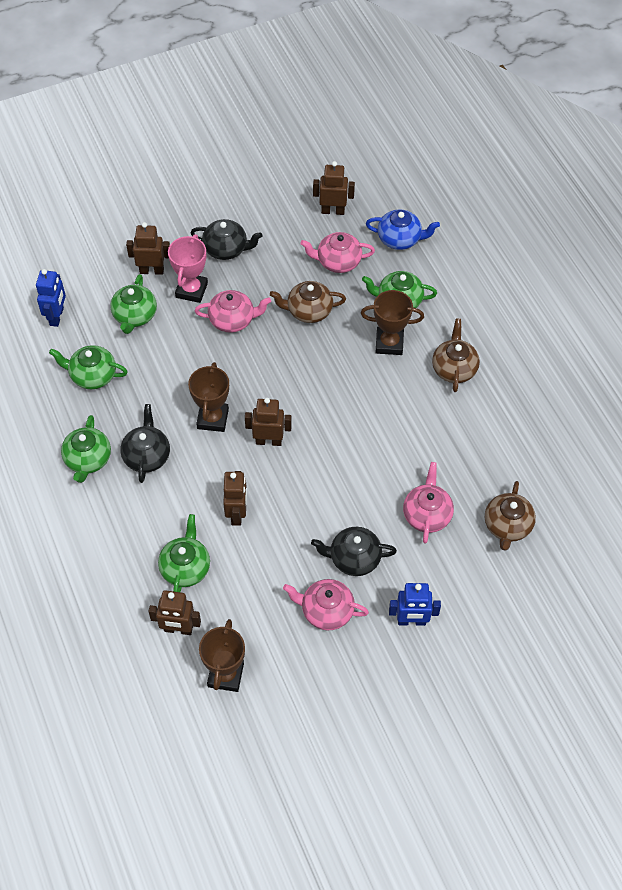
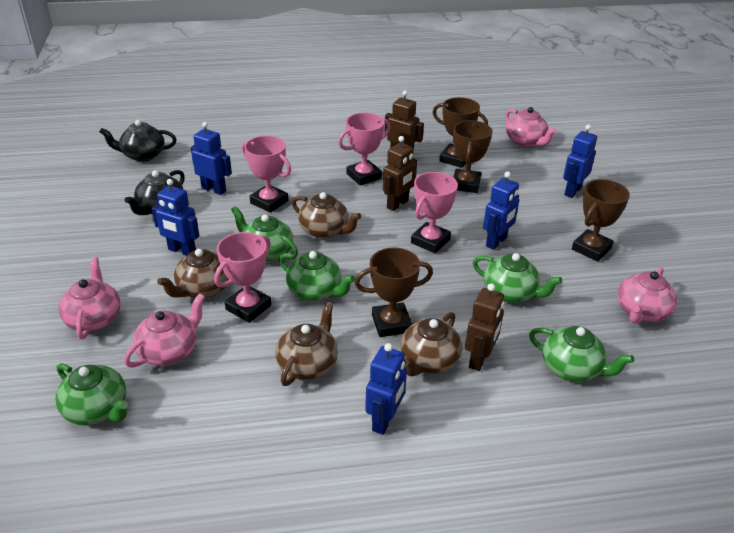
black teapot: 3 -> 2
blue robot: 2 -> 5
blue teapot: 1 -> 0
brown robot: 5 -> 3
brown teapot: 3 -> 4
brown trophy: 3 -> 4
pink trophy: 1 -> 4

